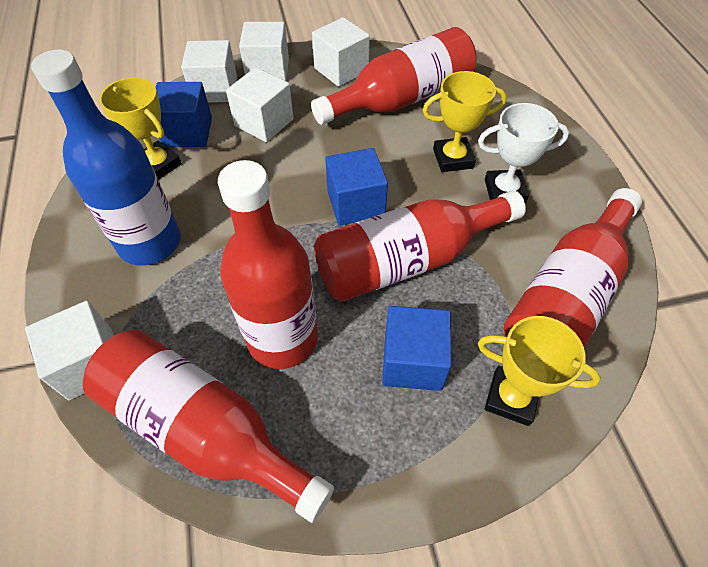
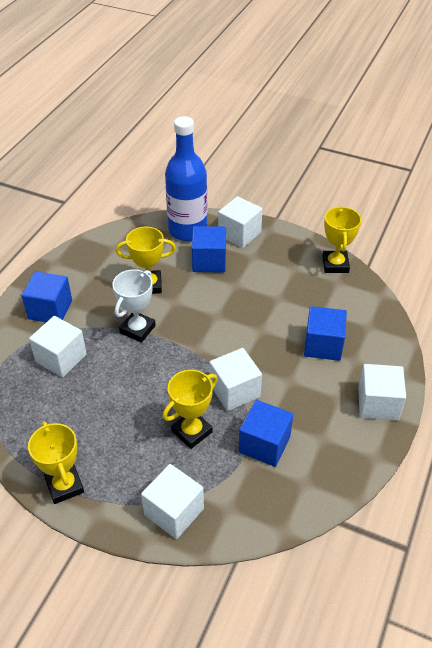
blue cube: 3 -> 4
red bottle: 5 -> 0
yellow trophy: 3 -> 4

